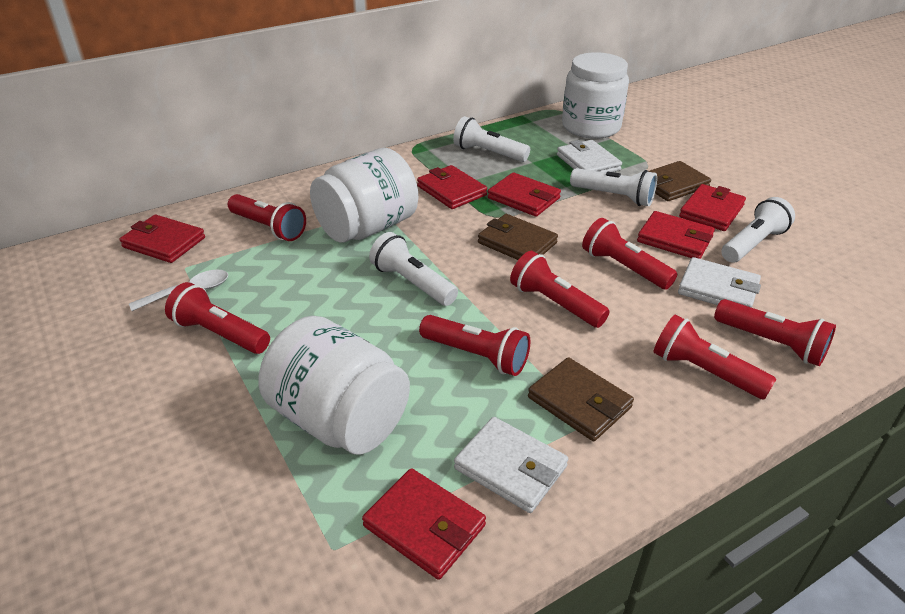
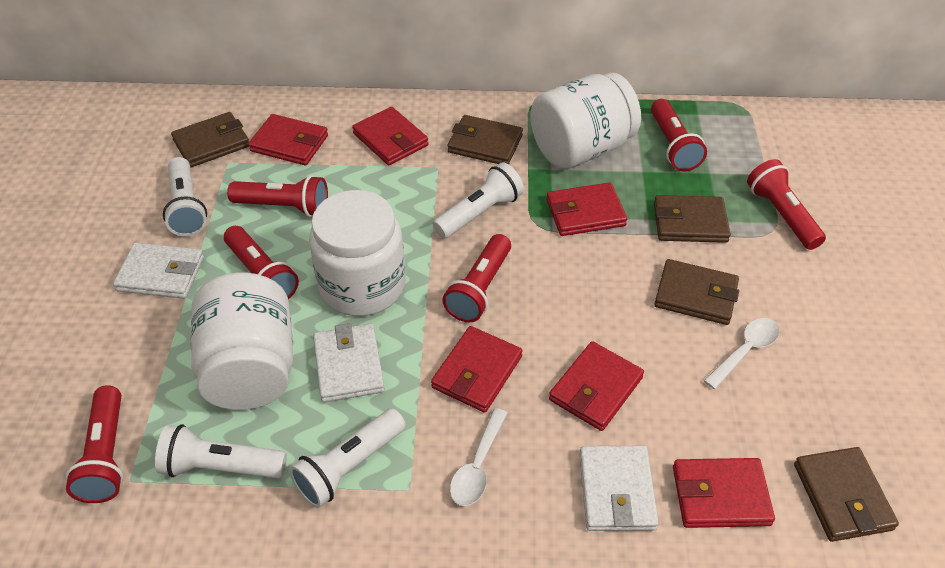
brown wallet: 3 -> 5
red flashlight: 7 -> 6
white spoon: 1 -> 2

